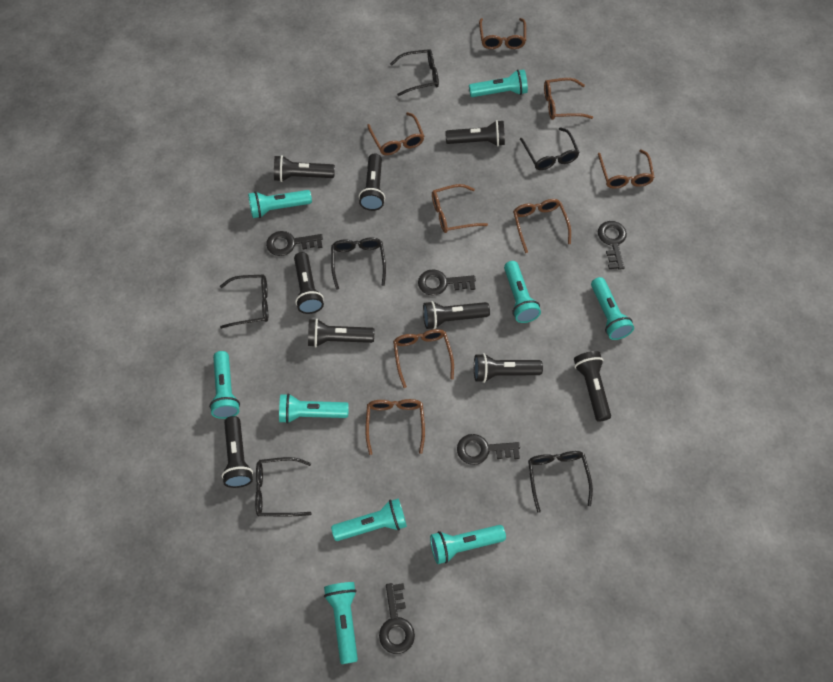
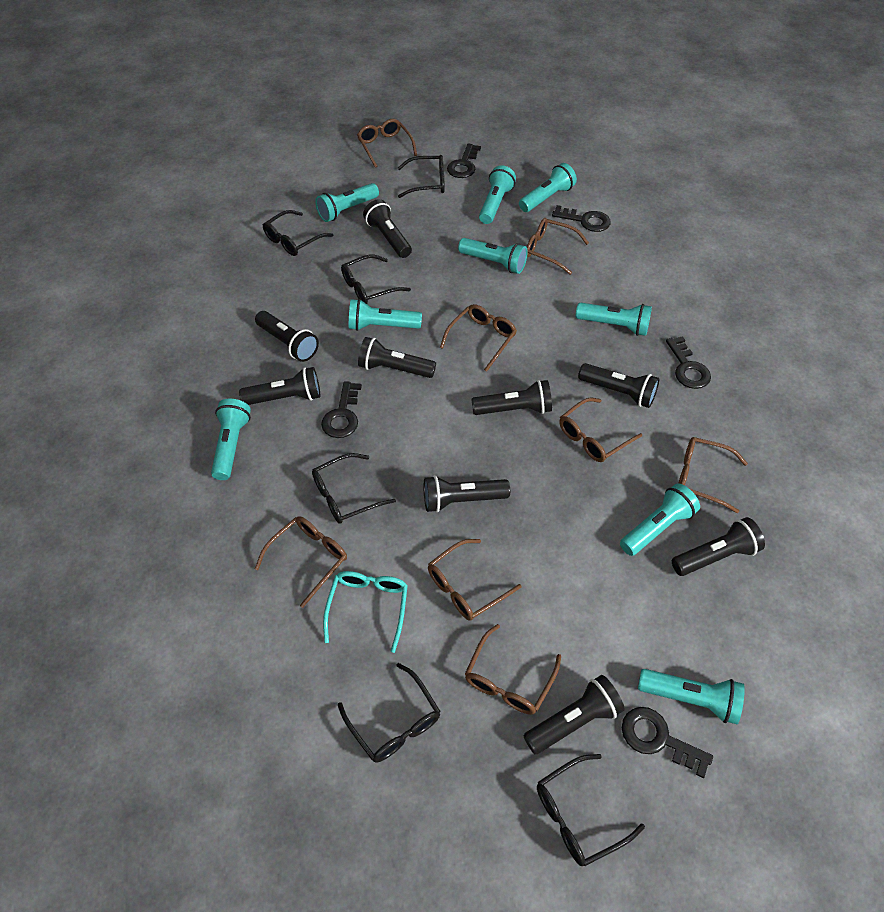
turquoise glasses: 0 -> 1

